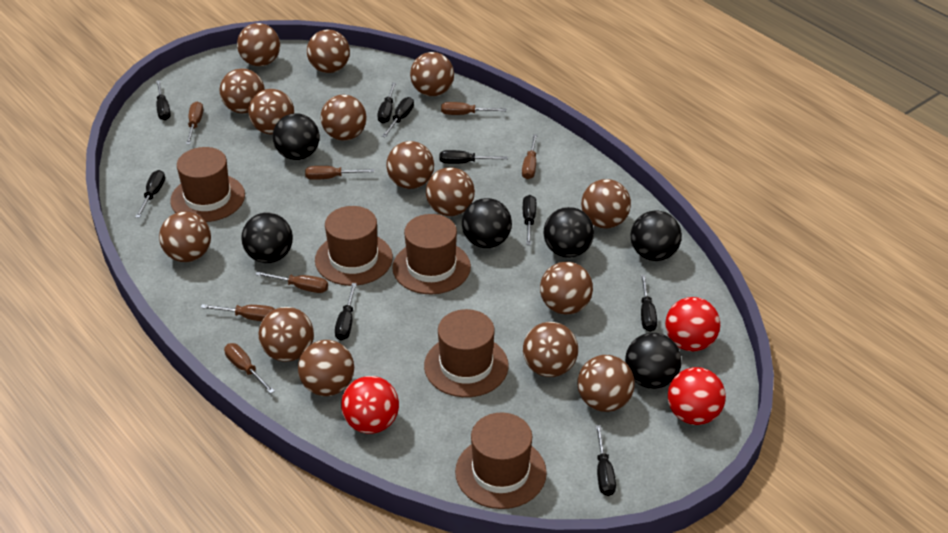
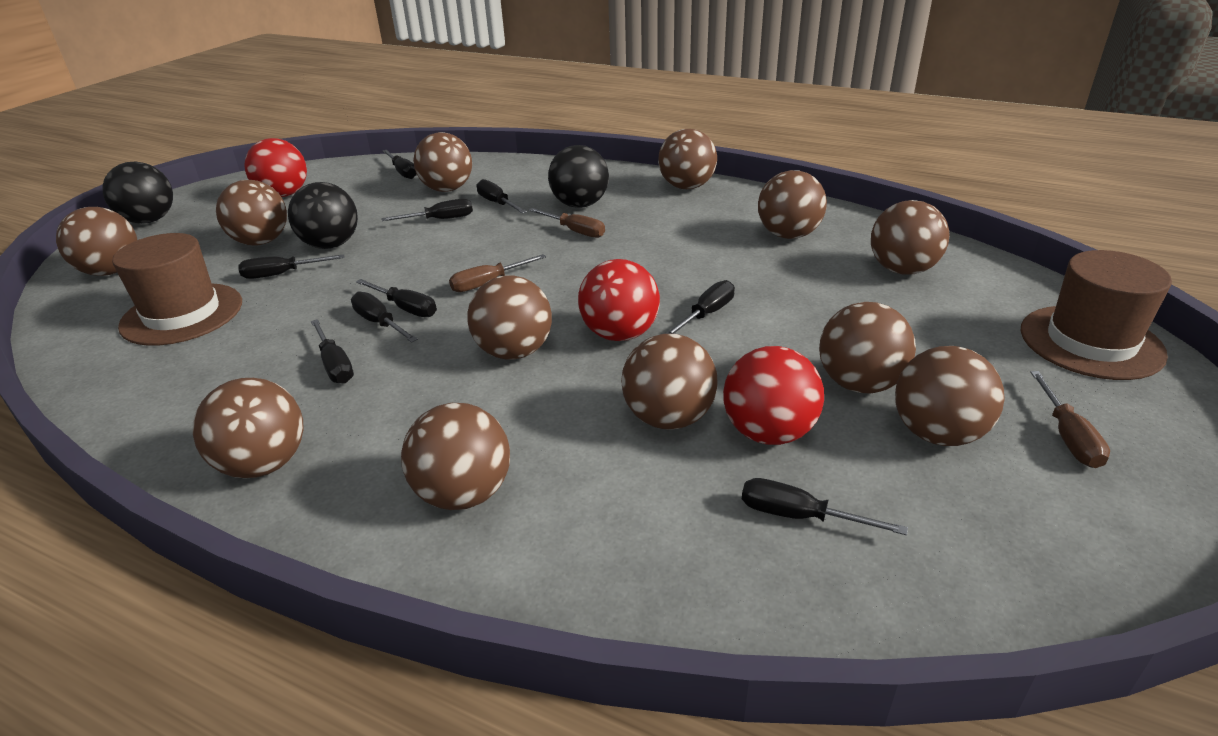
black ball: 6 -> 3
brown ball: 15 -> 12
brown hat: 5 -> 2
brown screwdriver: 7 -> 3

